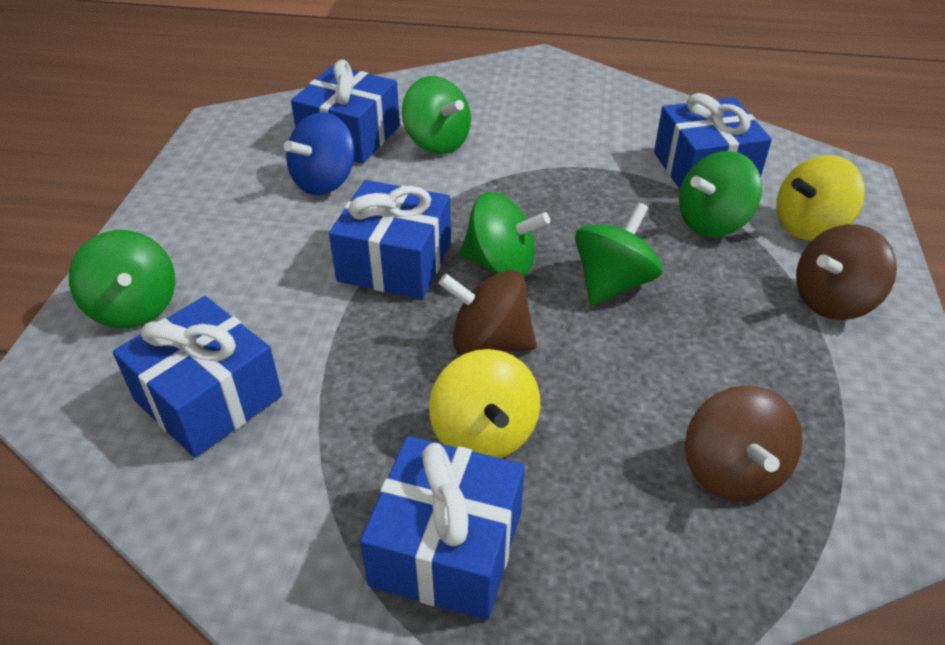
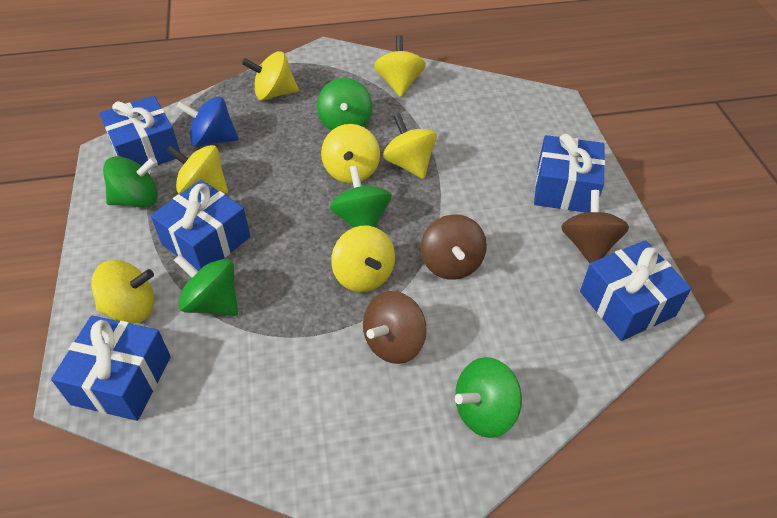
yellow spinning top: 2 -> 7

